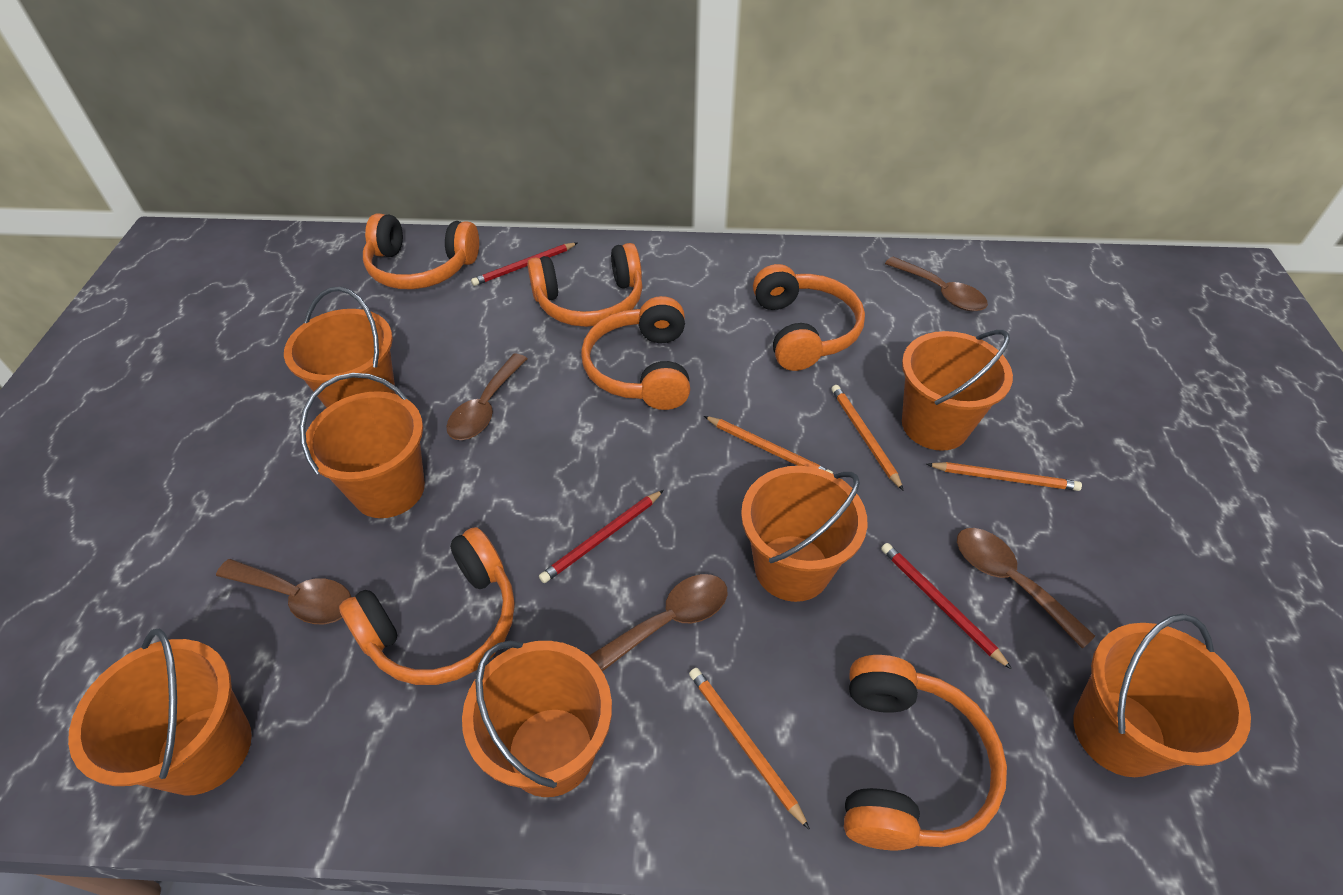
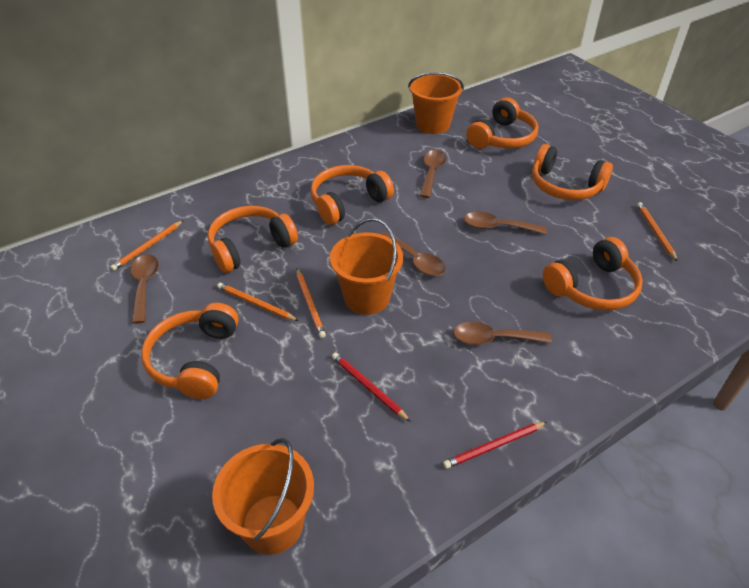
orange bucket: 7 -> 3
red pencil: 3 -> 2

